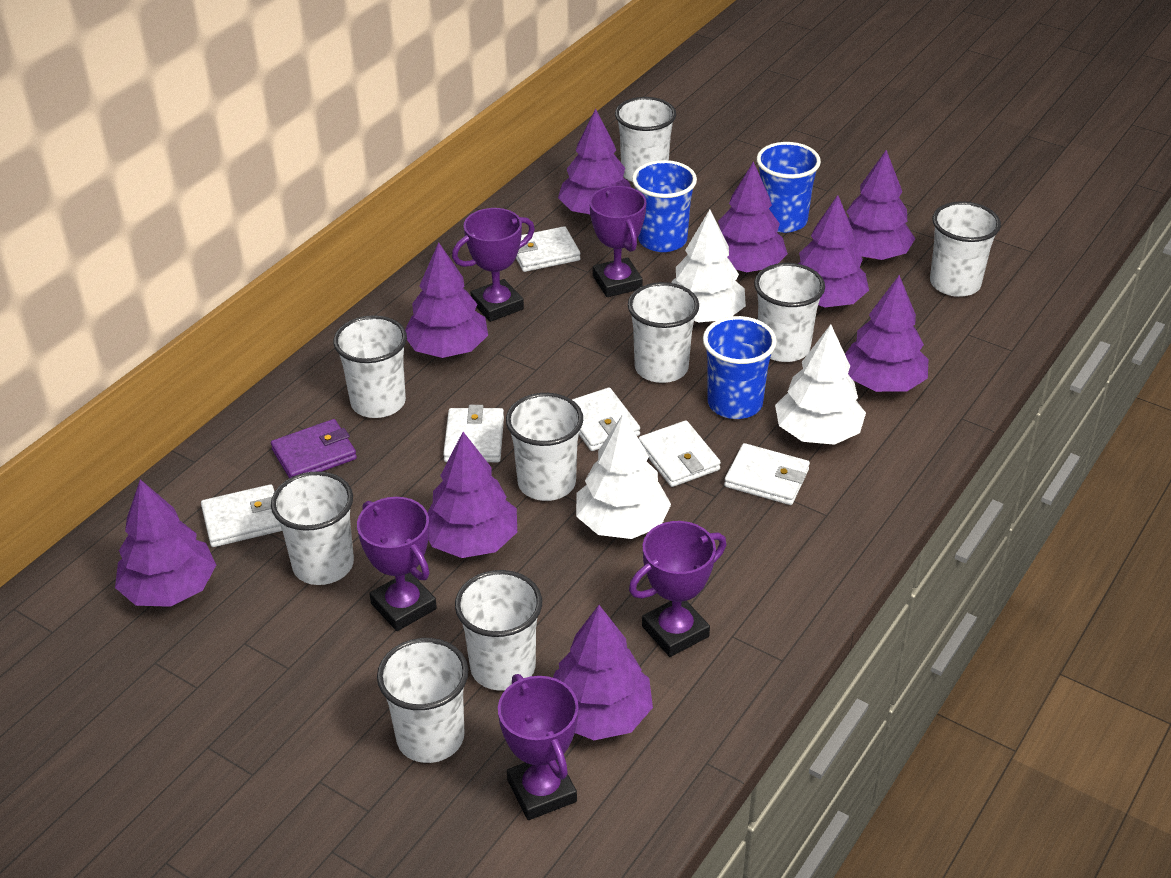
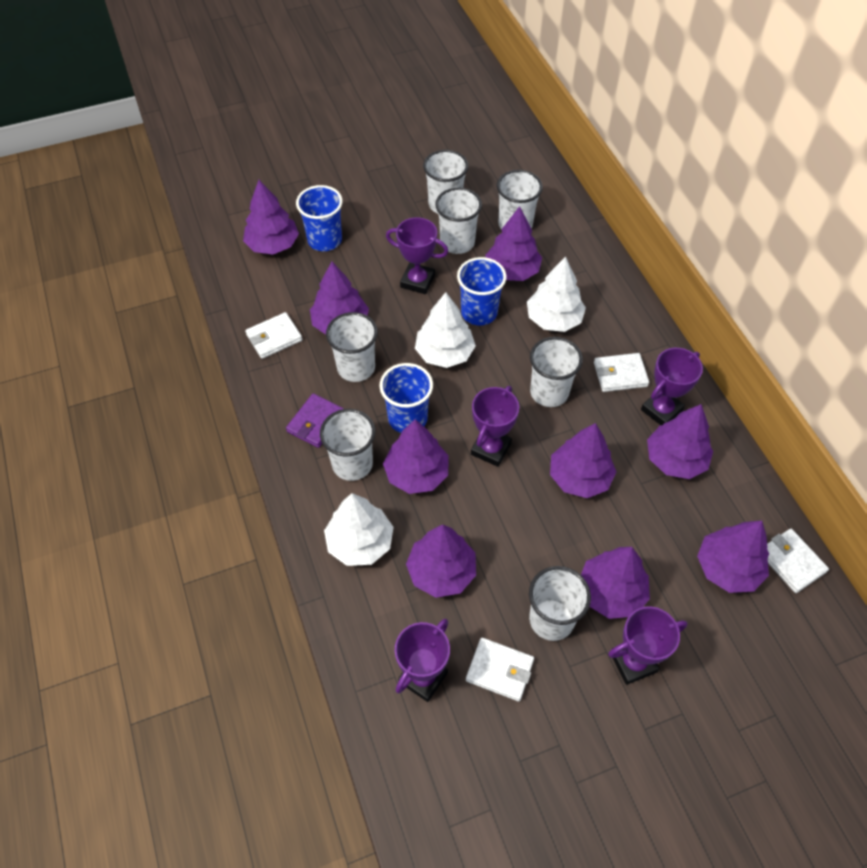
white cup: 9 -> 7
white wallet: 6 -> 4

